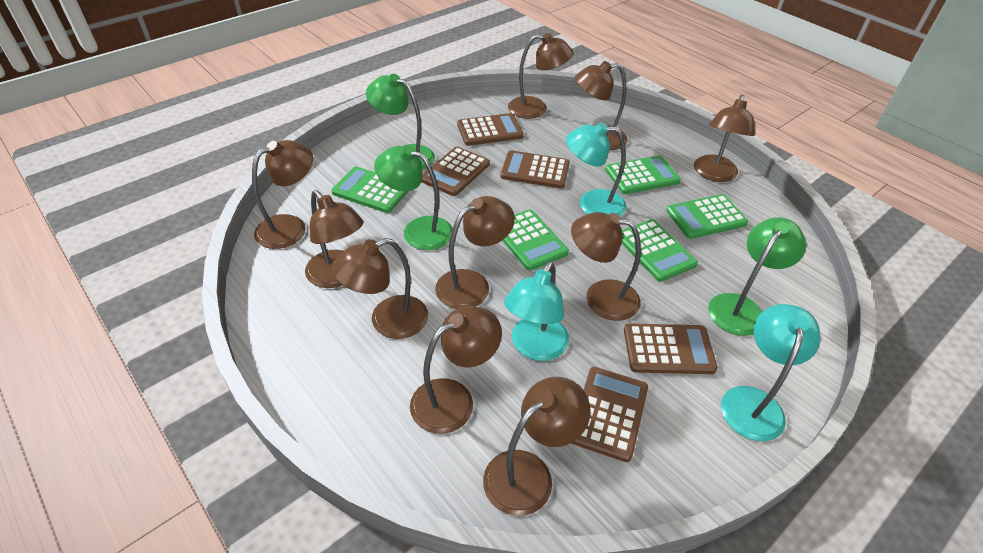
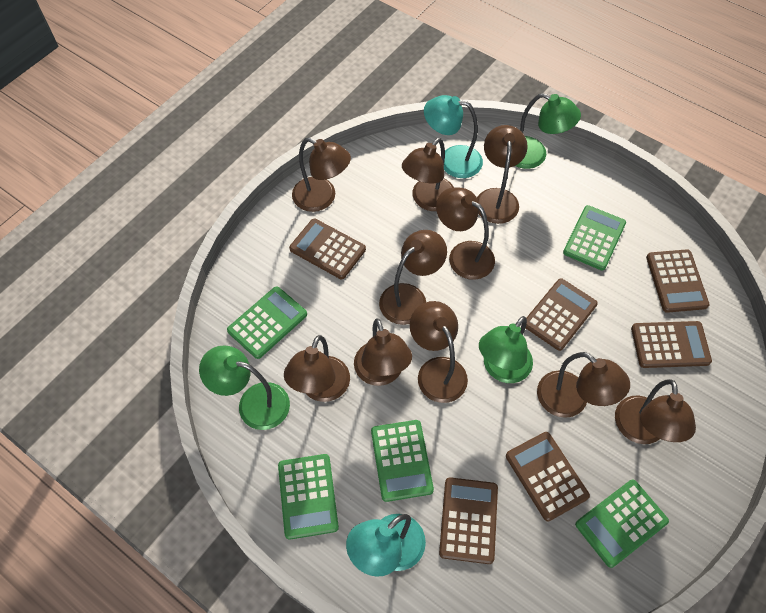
brown calculator: 5 -> 6
turquoise lamp: 3 -> 2

